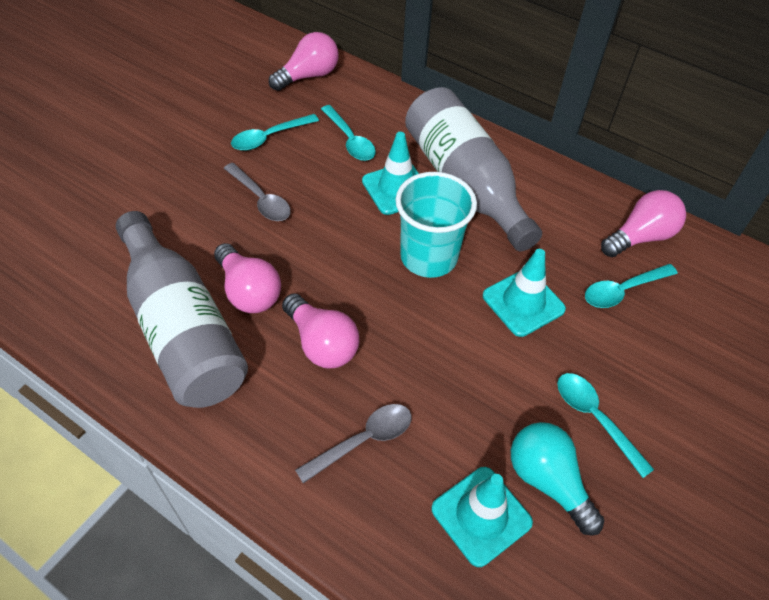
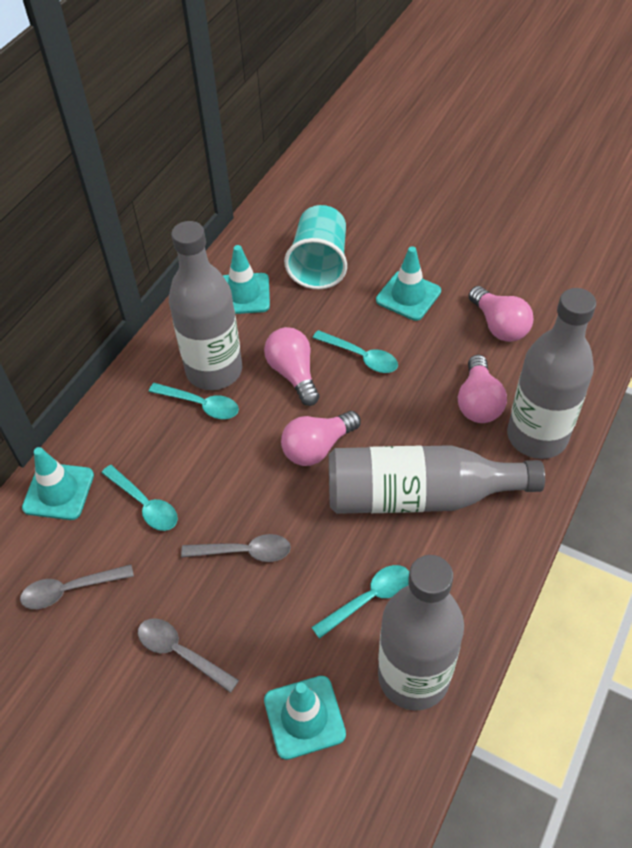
grey bottle: 2 -> 4
grey spoon: 2 -> 3
turquoise light bulb: 1 -> 0
turquoise traffic cone: 3 -> 4

